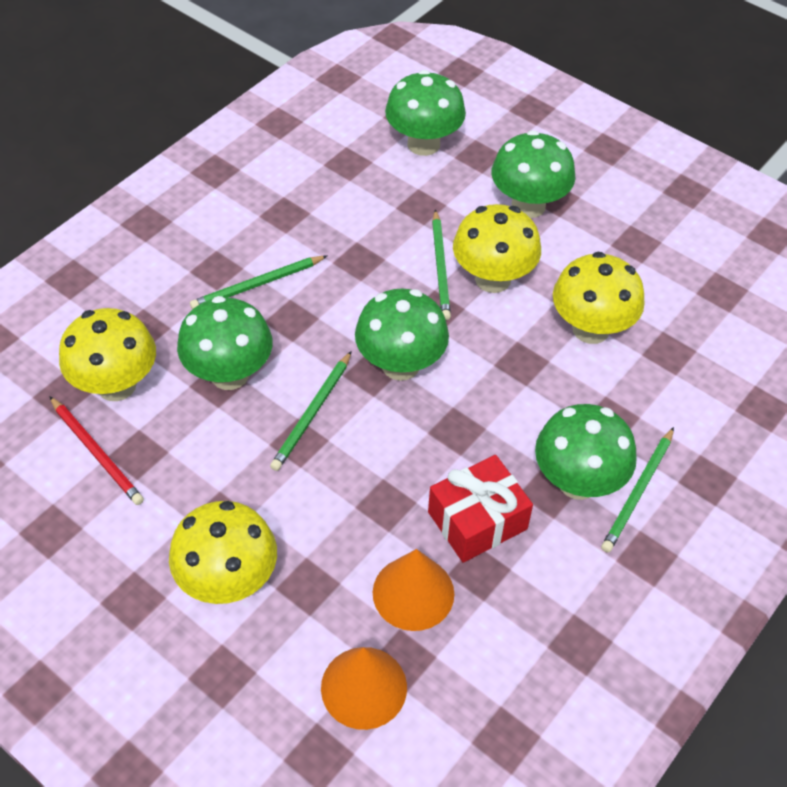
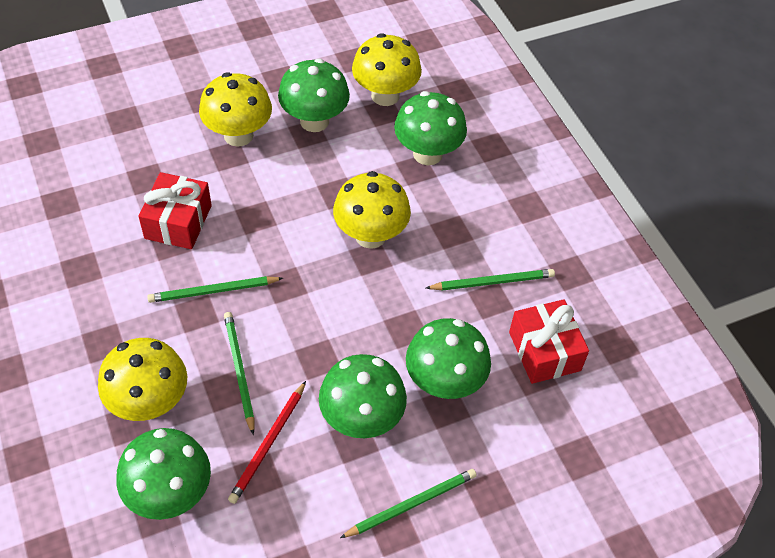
orange cone: 2 -> 0
red gift: 1 -> 2

